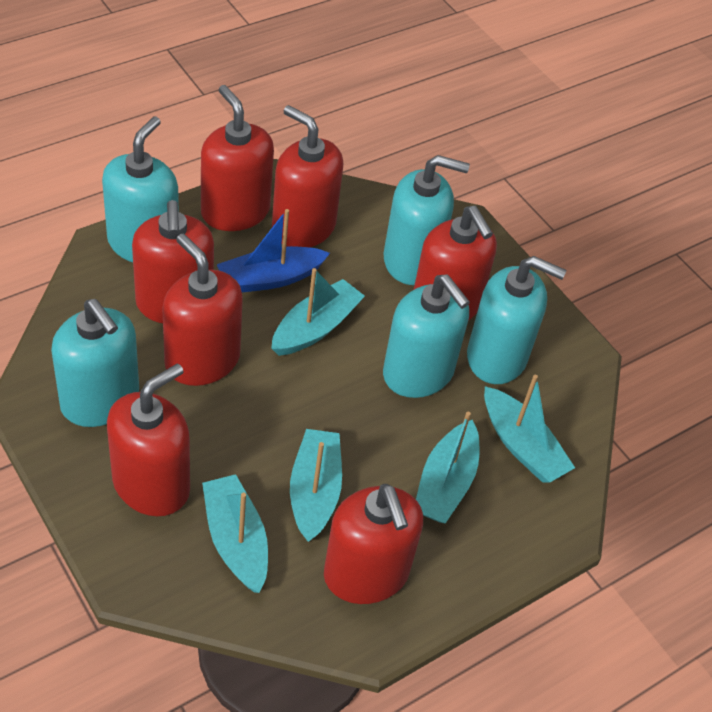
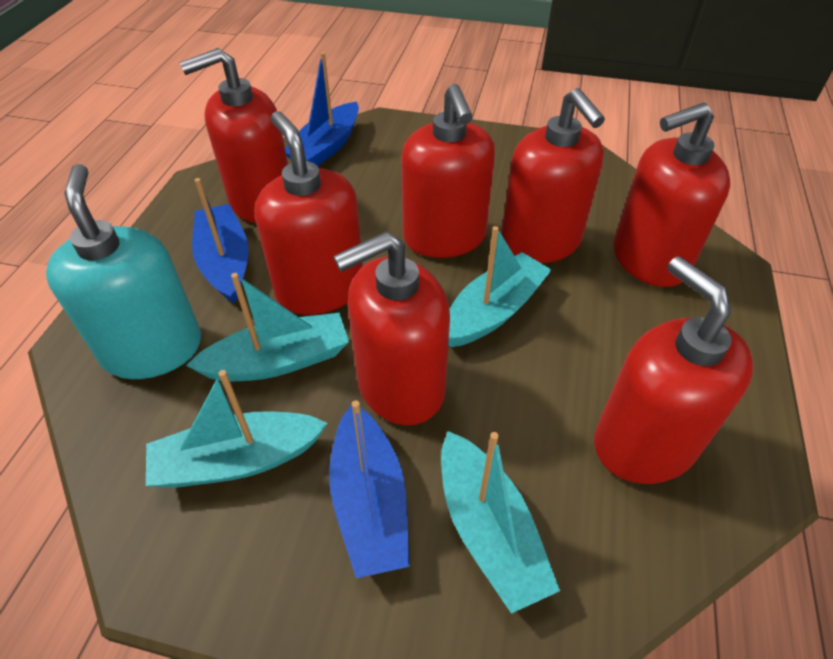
blue boat: 1 -> 3
turquoise boat: 5 -> 4
turquoise soap dispenser: 5 -> 1

